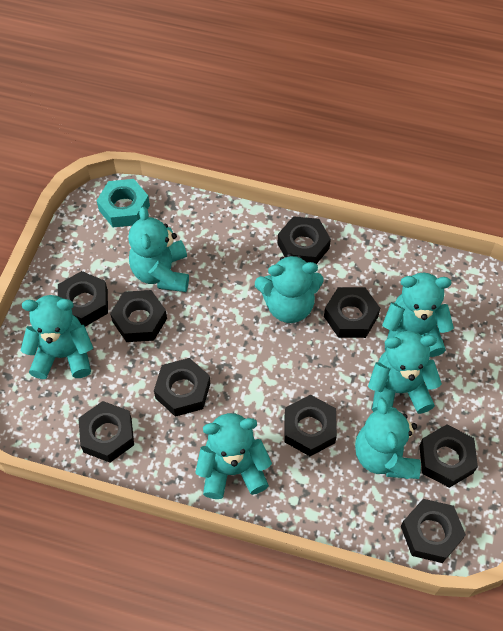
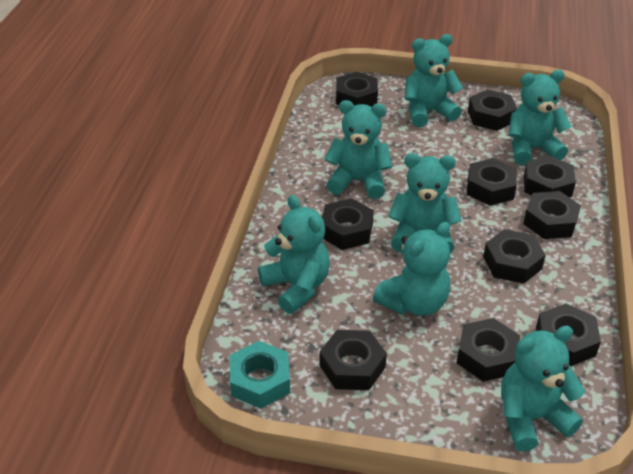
black nut: 9 -> 10

